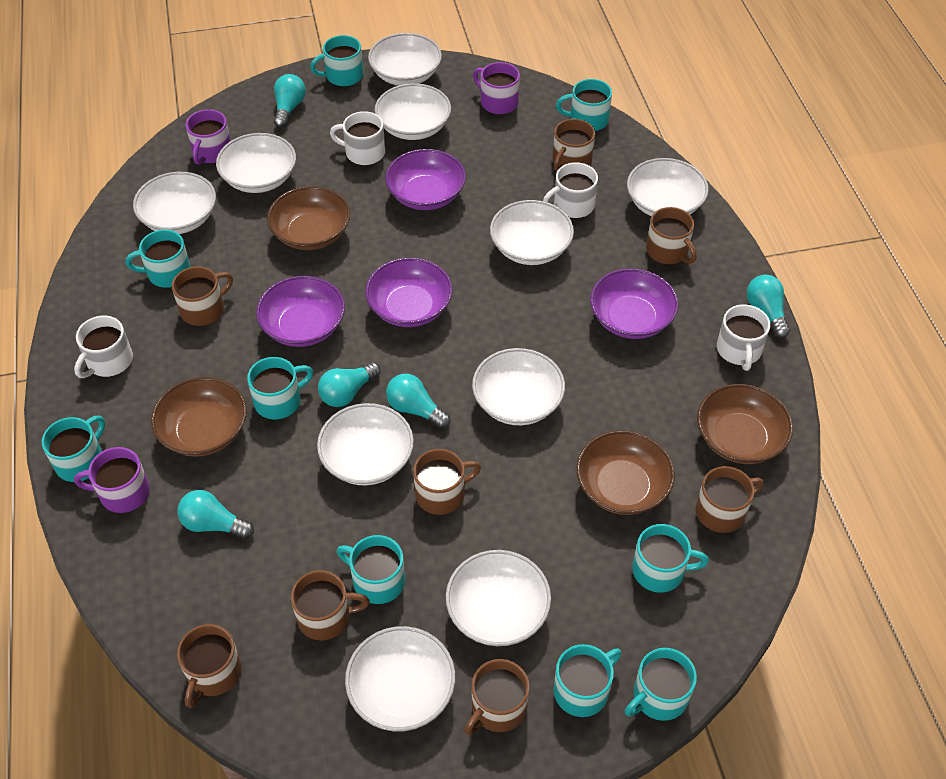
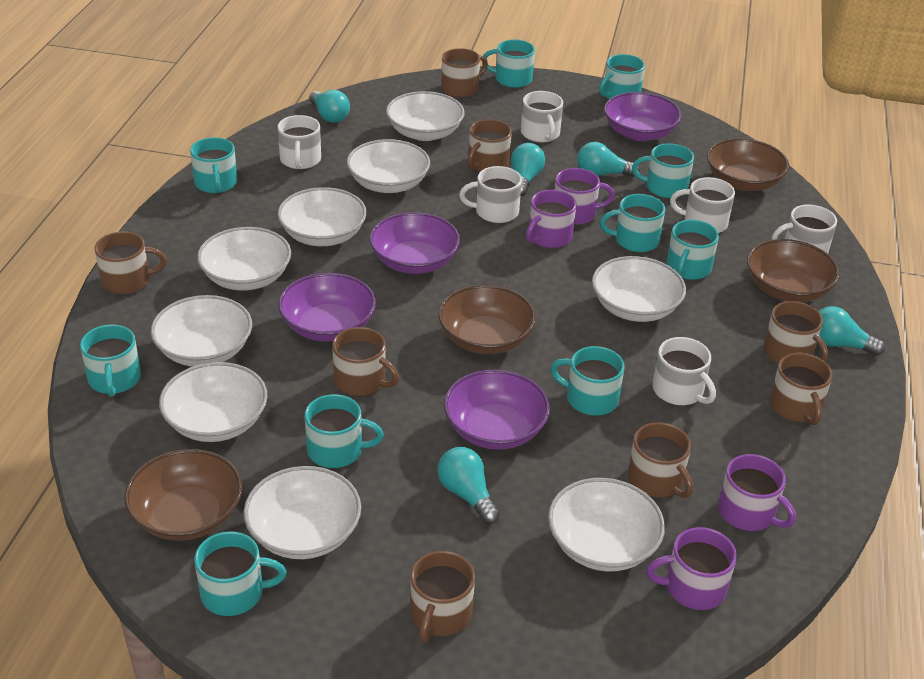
purple mug: 3 -> 4
turquoise mug: 9 -> 10
white bowl: 10 -> 9
white mug: 4 -> 6

